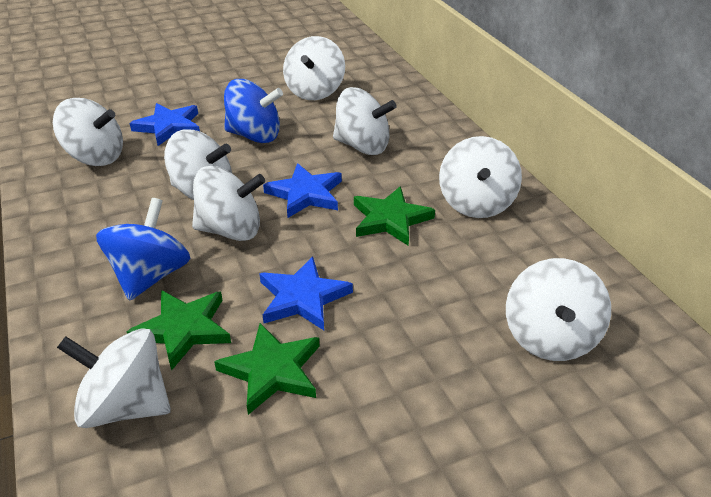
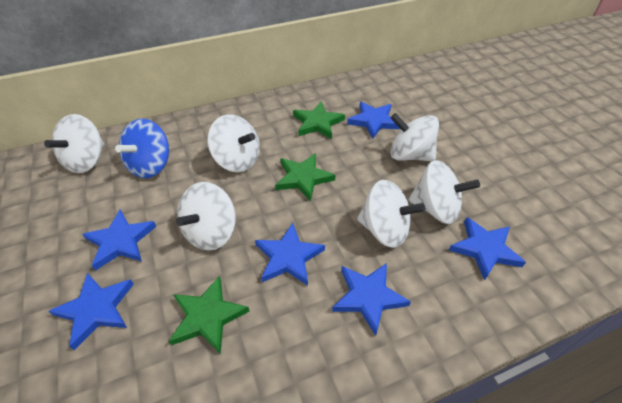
blue spinning top: 2 -> 1
blue star: 3 -> 6
white spinning top: 8 -> 6

